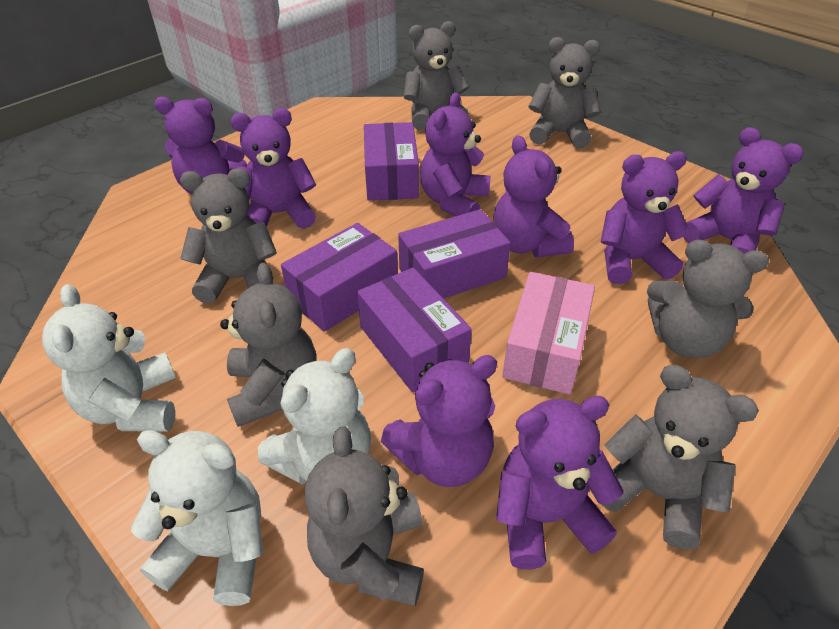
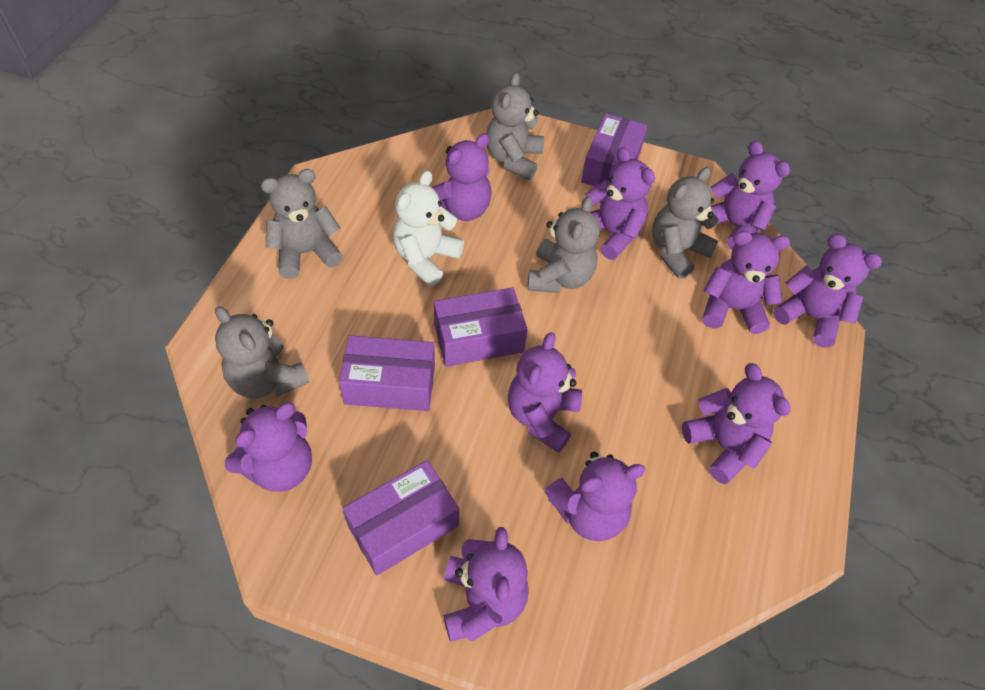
grey teddy bear: 7 -> 5
pink box: 1 -> 0
purple teddy bear: 8 -> 10
white teddy bear: 3 -> 1

